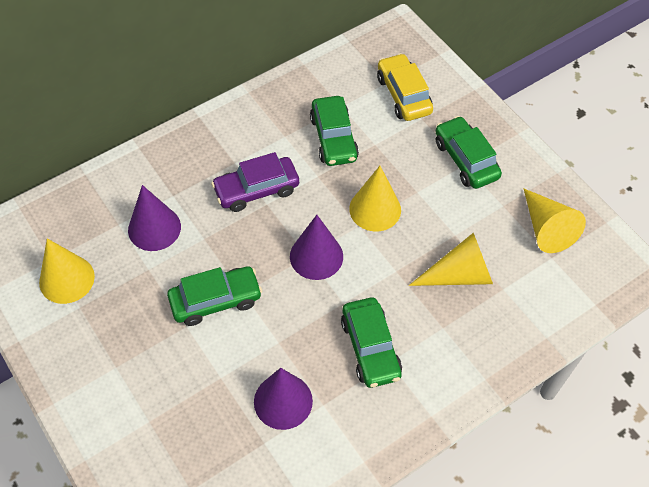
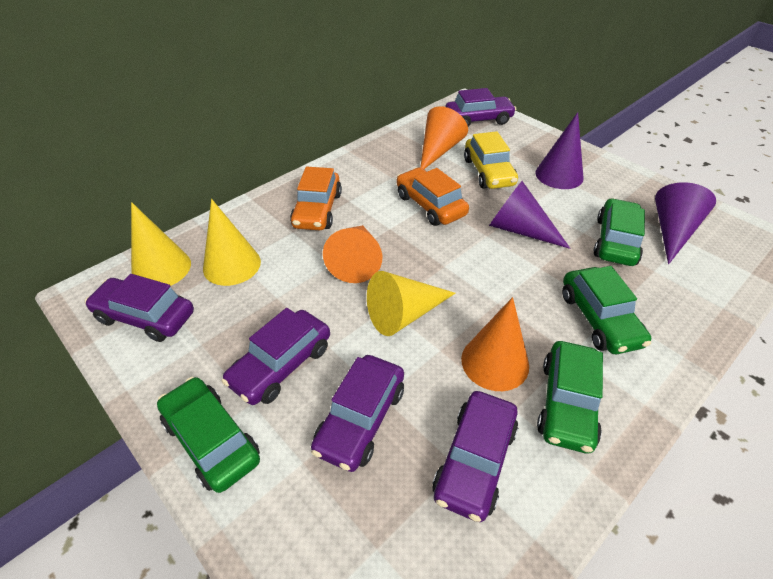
orange car: 0 -> 2
orange cone: 0 -> 3
purple car: 1 -> 5
yellow cone: 4 -> 3

